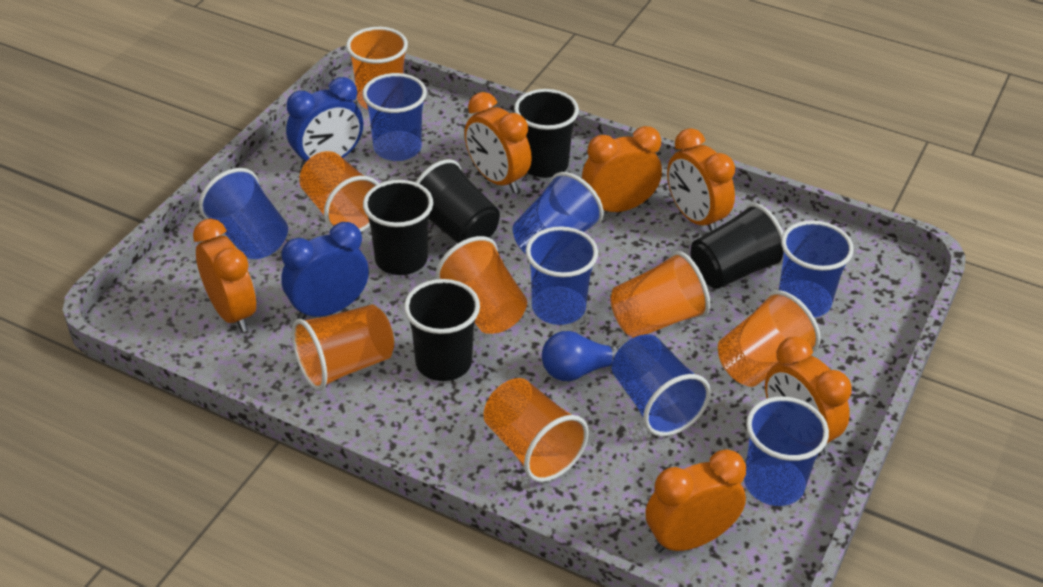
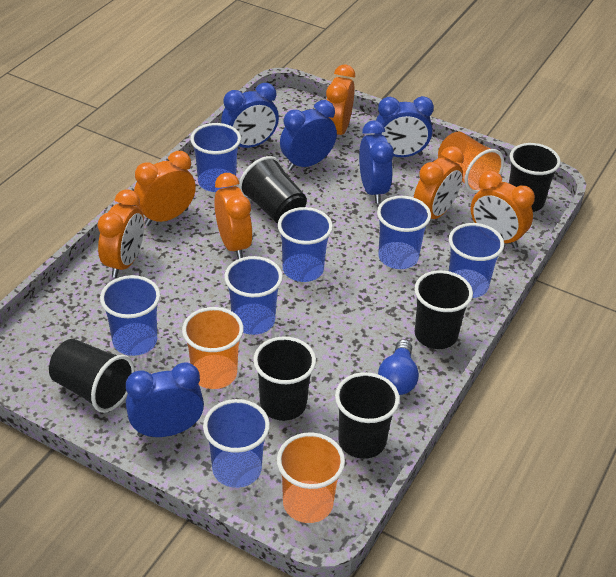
black cup: 5 -> 6
blue clock: 2 -> 5
orange cup: 7 -> 3

